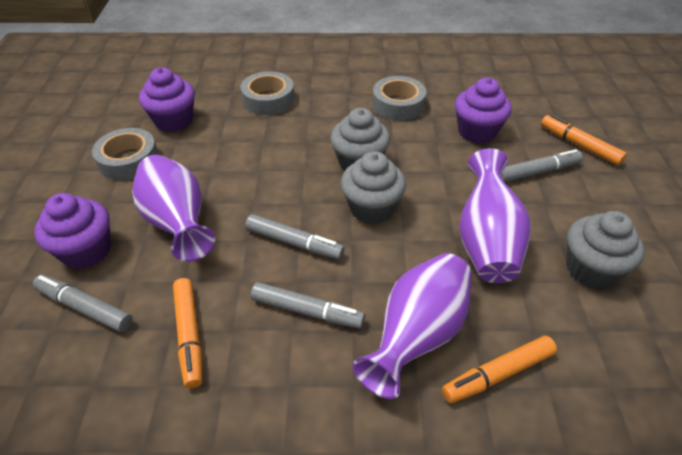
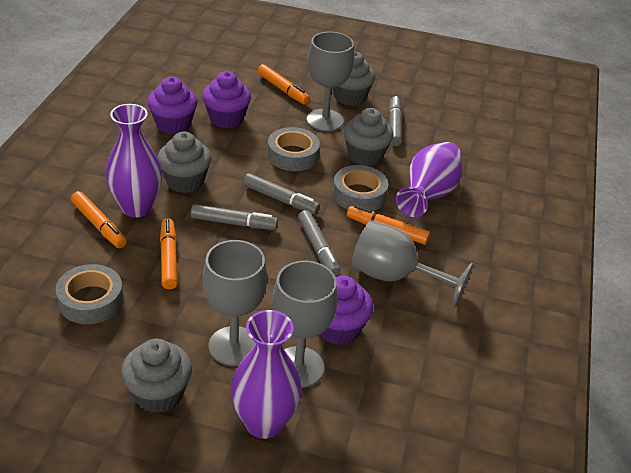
grey cupcake: 3 -> 4
grey goblet: 0 -> 4
orange marker: 3 -> 4

